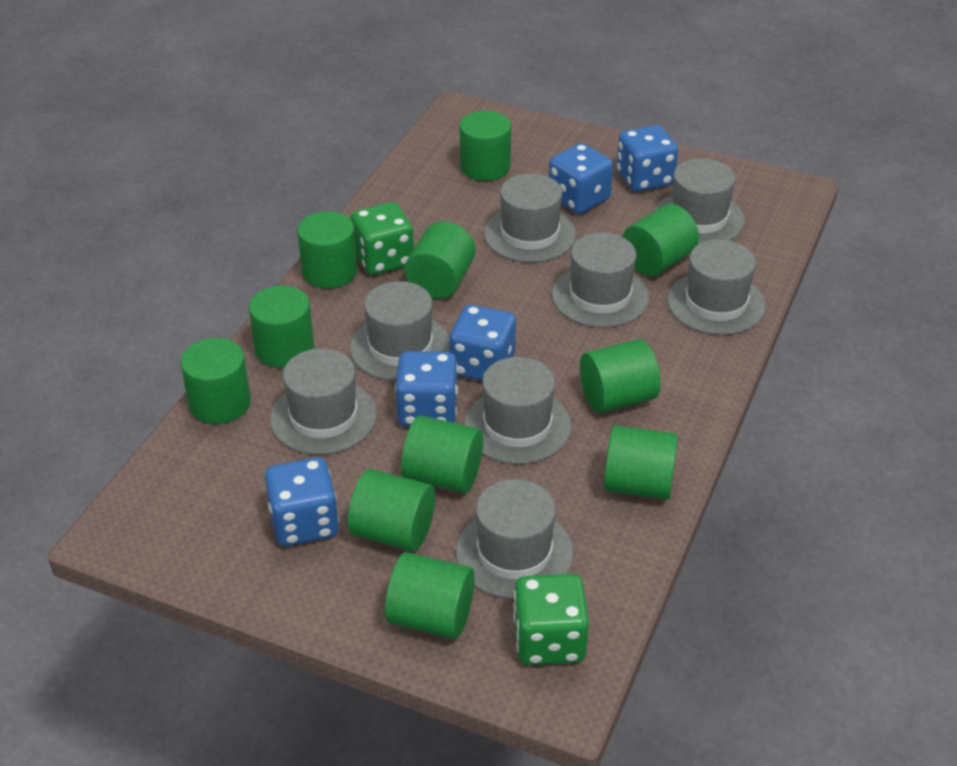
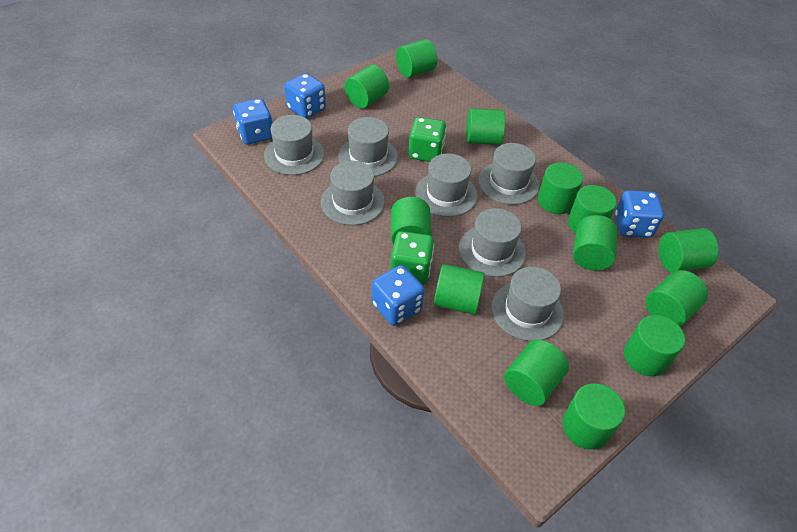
blue dice: 5 -> 4
green cylinder: 11 -> 13
grey hat: 8 -> 7

